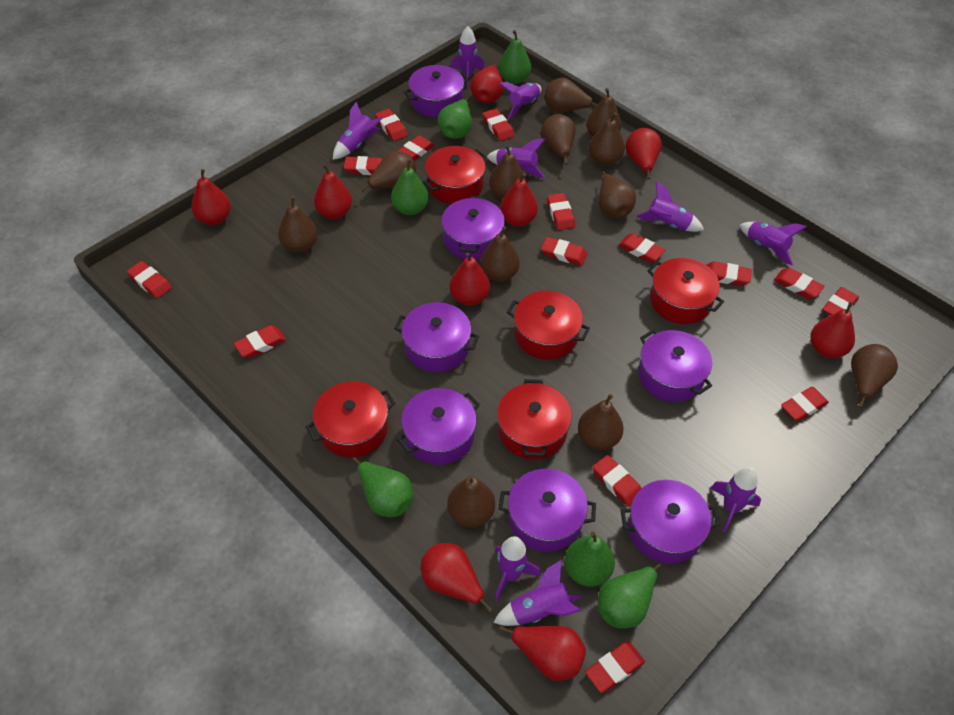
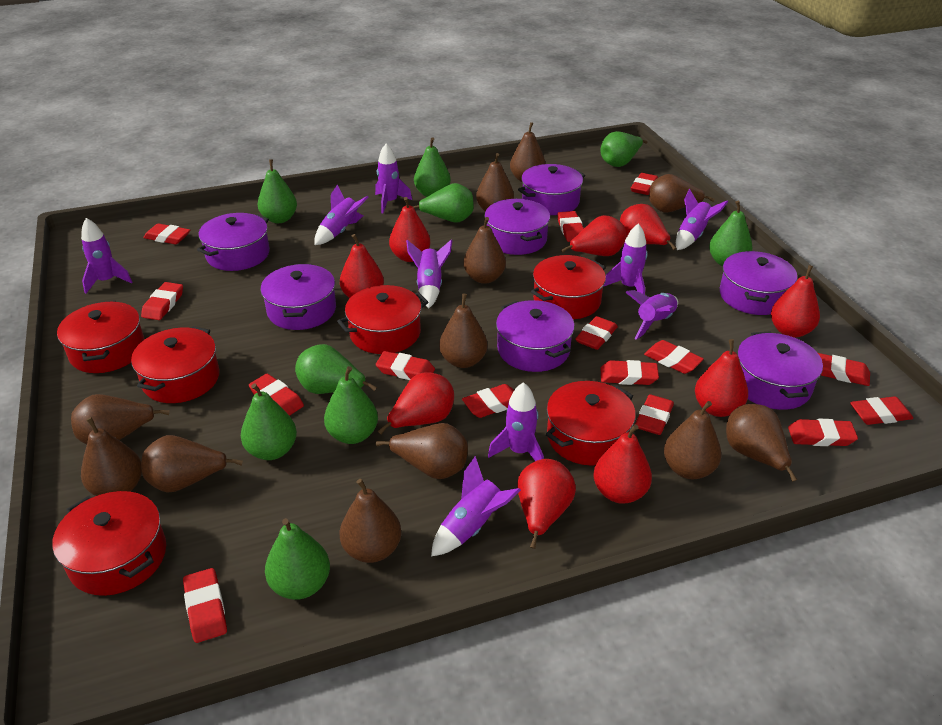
green pear: 6 -> 9
red pot: 5 -> 6

